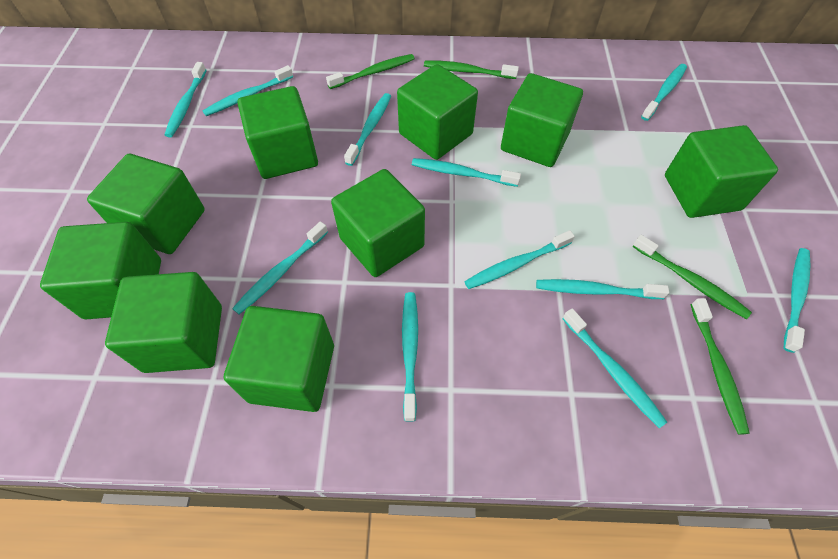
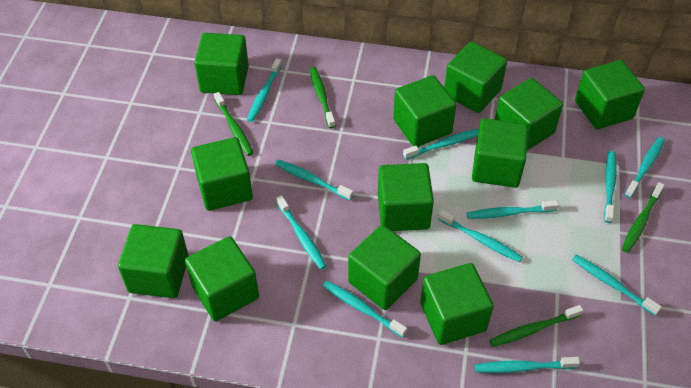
green cube: 9 -> 12

